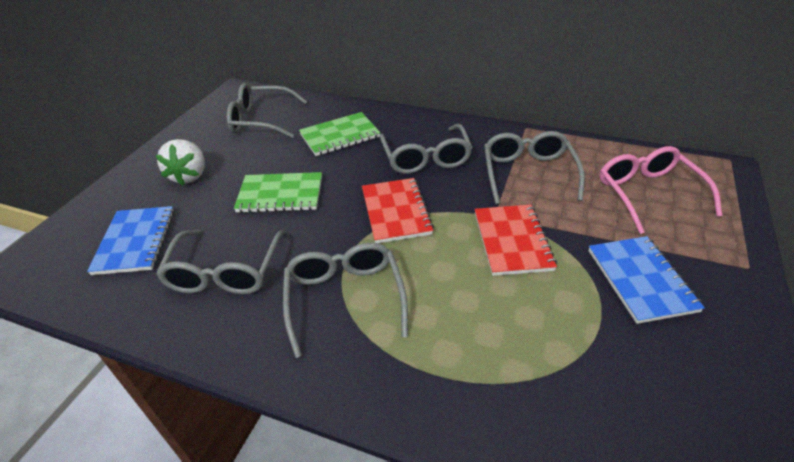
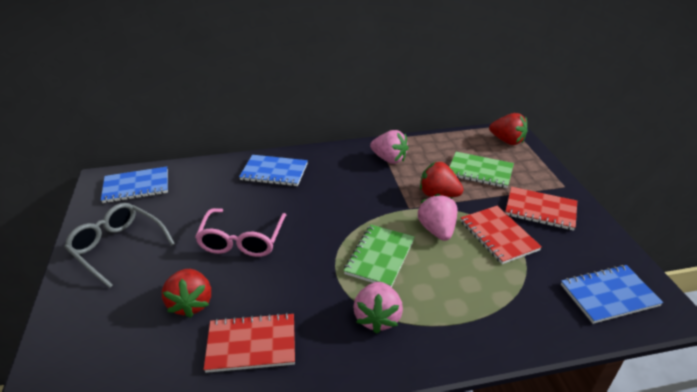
blue notebook: 2 -> 3
grey glasses: 5 -> 1
pink strawberry: 0 -> 3
red notebook: 2 -> 3
red strawberry: 0 -> 3
white strawberry: 1 -> 0

